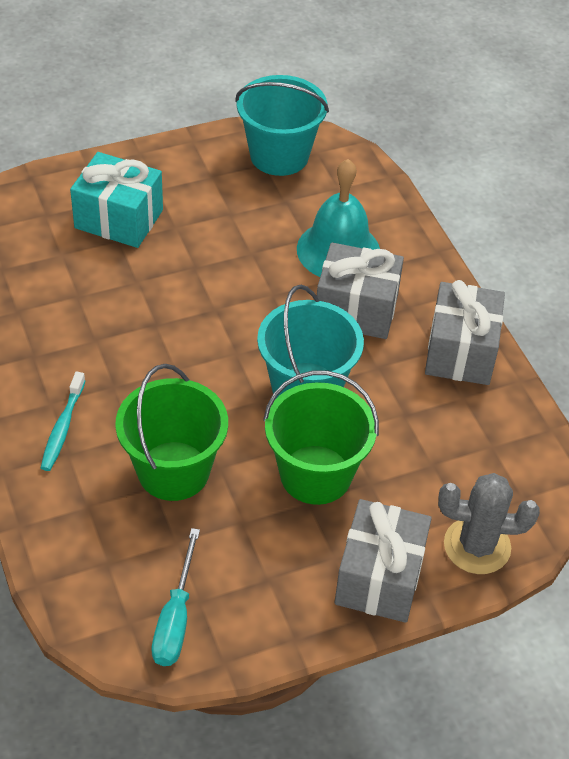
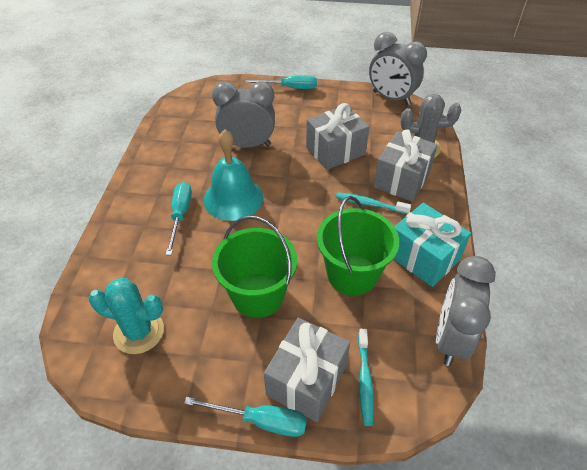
grey clock: 0 -> 3
turquoise bucket: 2 -> 0
turquoise cactus: 0 -> 1
turquoise screwdriver: 1 -> 3
turquoise toothbrush: 1 -> 2

